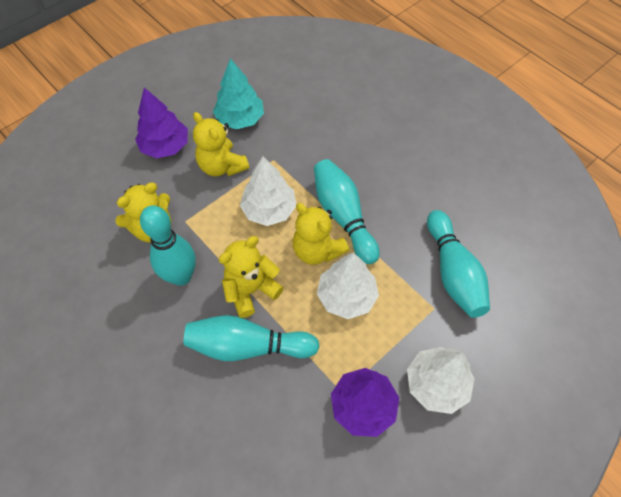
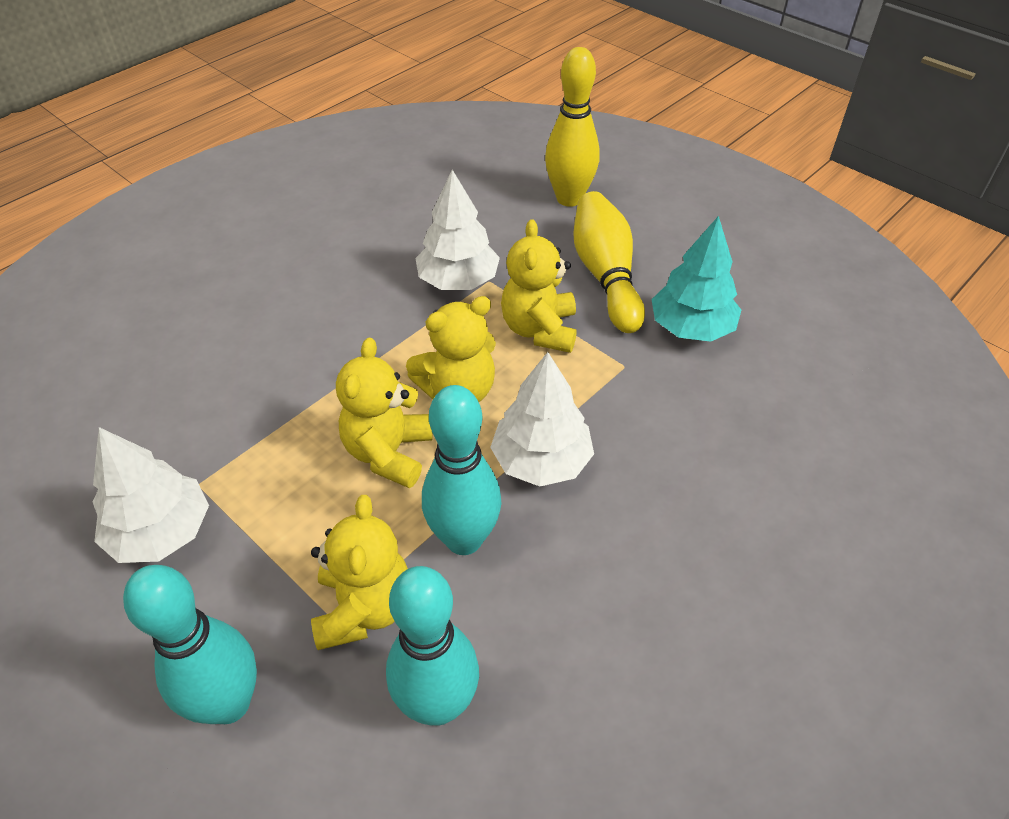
purple tree: 2 -> 0
turquoise bowling pin: 4 -> 3
yellow bowling pin: 0 -> 2

